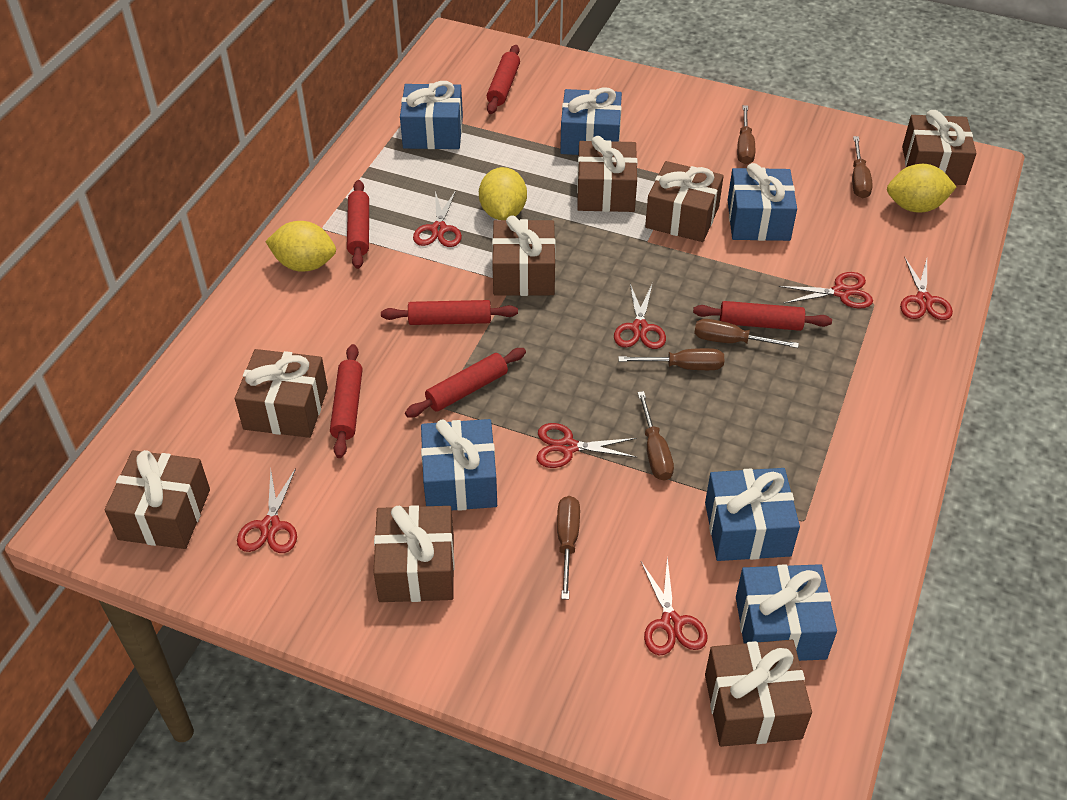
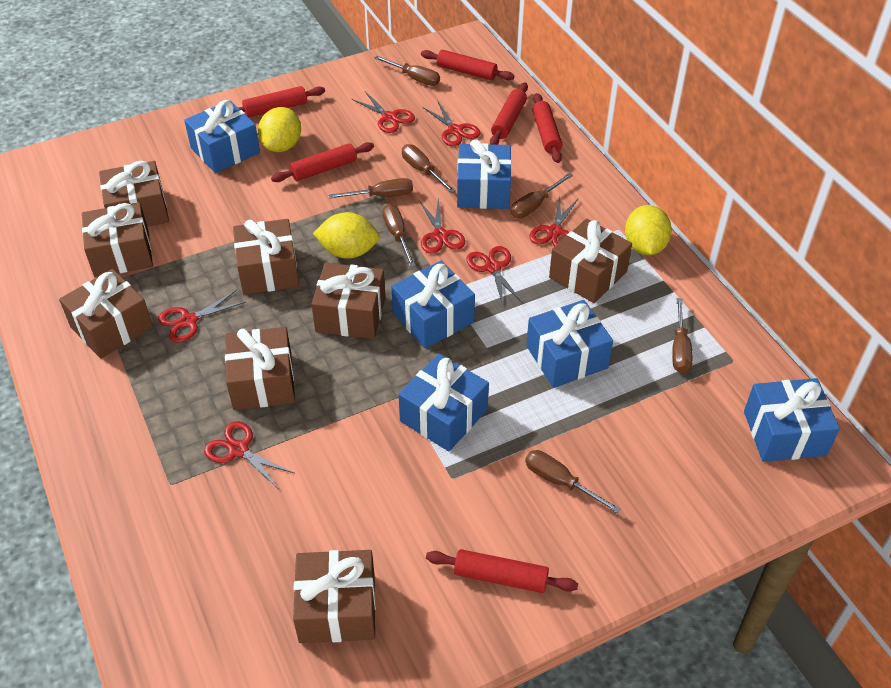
brown screwdriver: 6 -> 7

